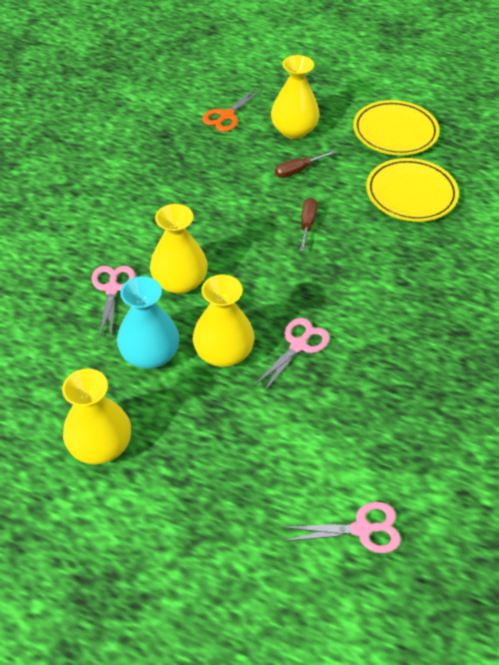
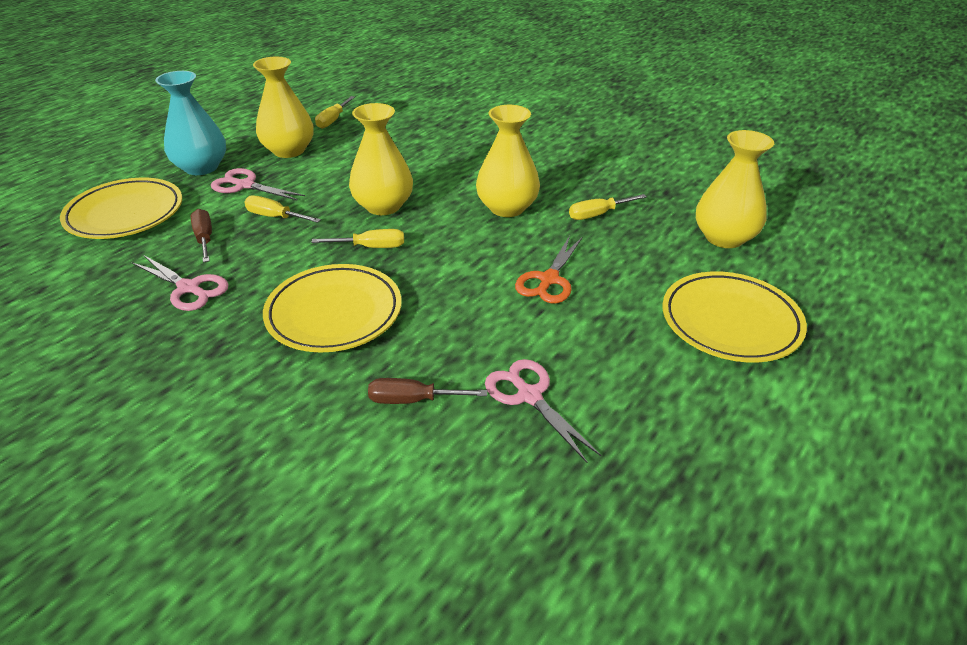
yellow plate: 2 -> 3
yellow screwdriver: 0 -> 4

